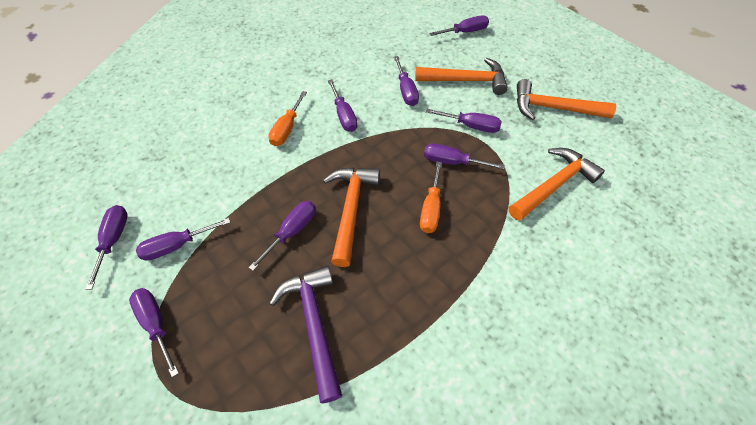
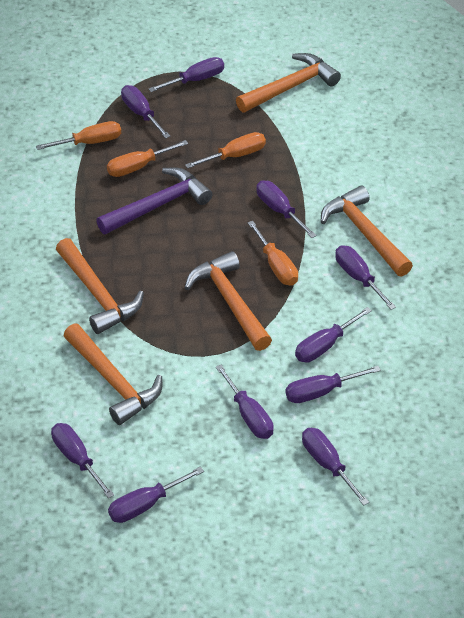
orange hammer: 4 -> 5
orange screwdriver: 2 -> 4
purple screwdriver: 9 -> 10

